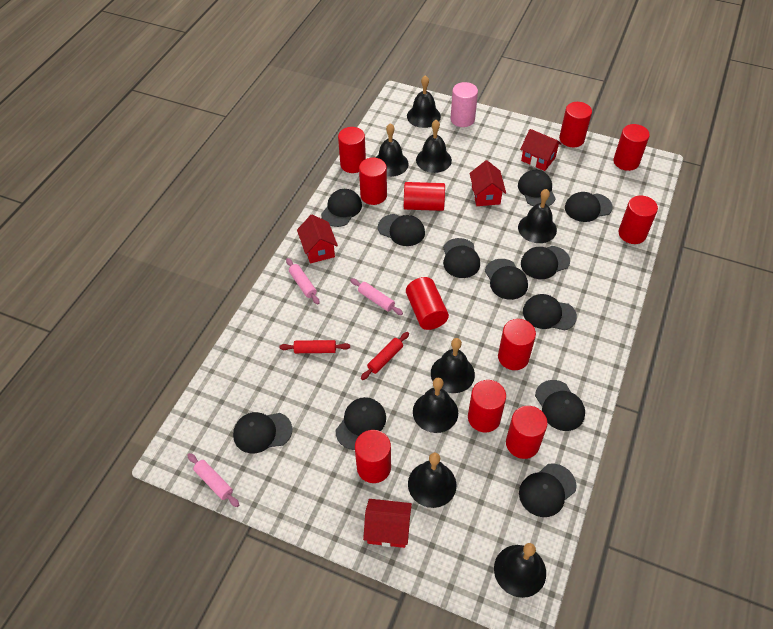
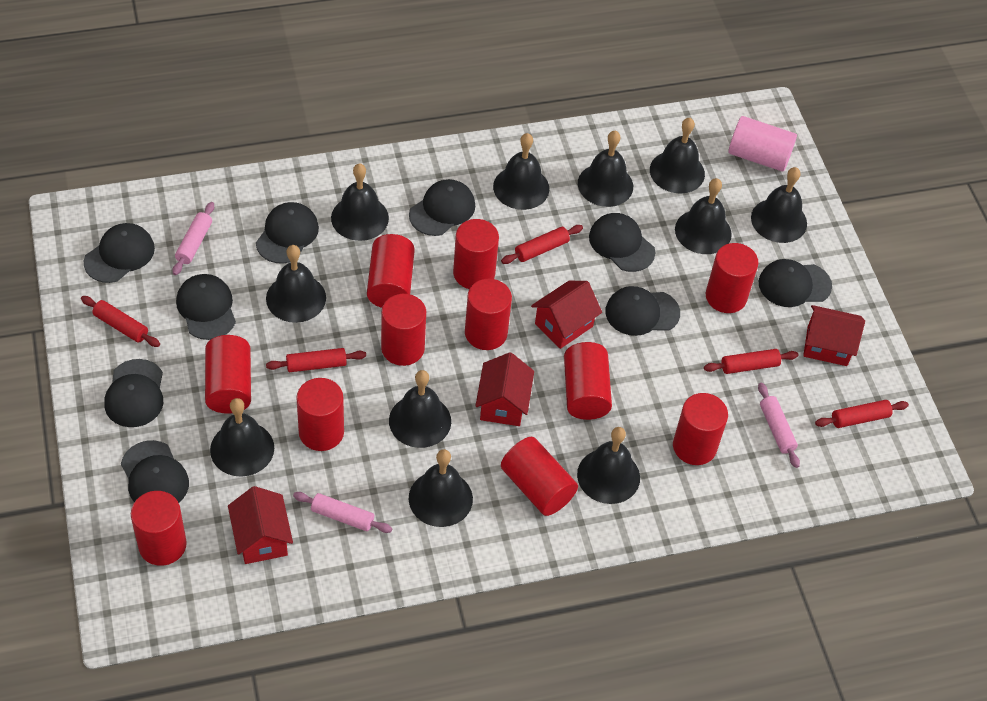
black bell: 8 -> 11
black cap: 12 -> 9
red rolling pin: 2 -> 5

